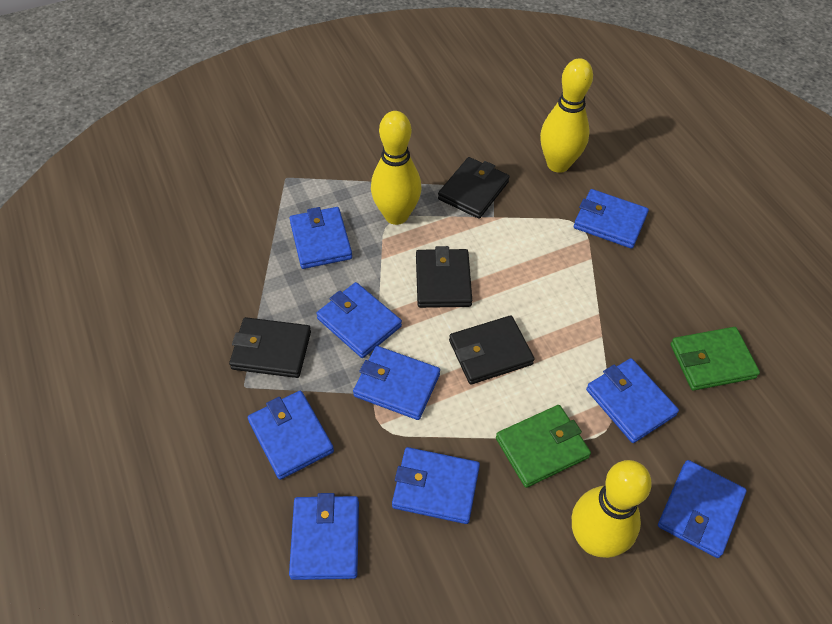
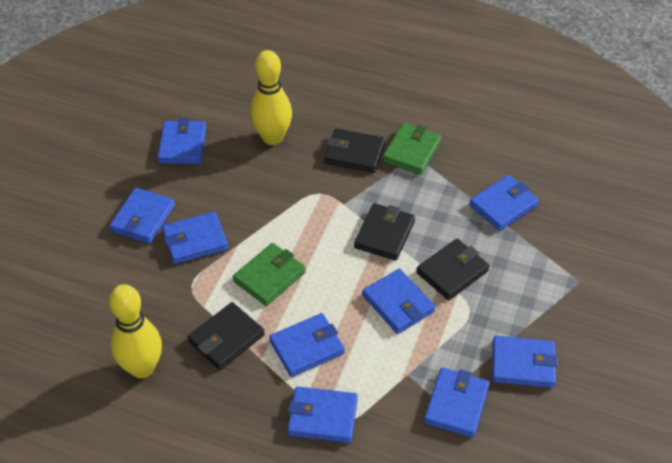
yellow bowling pin: 3 -> 2

